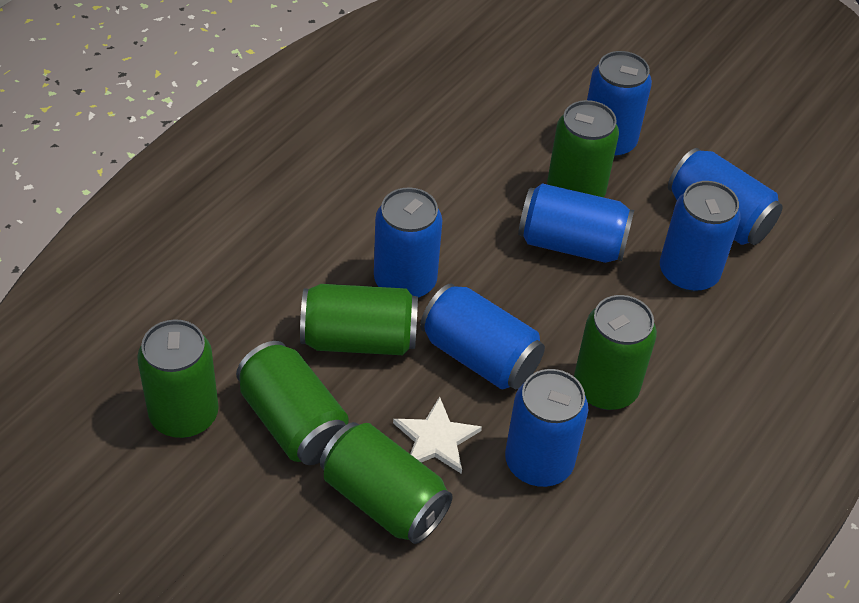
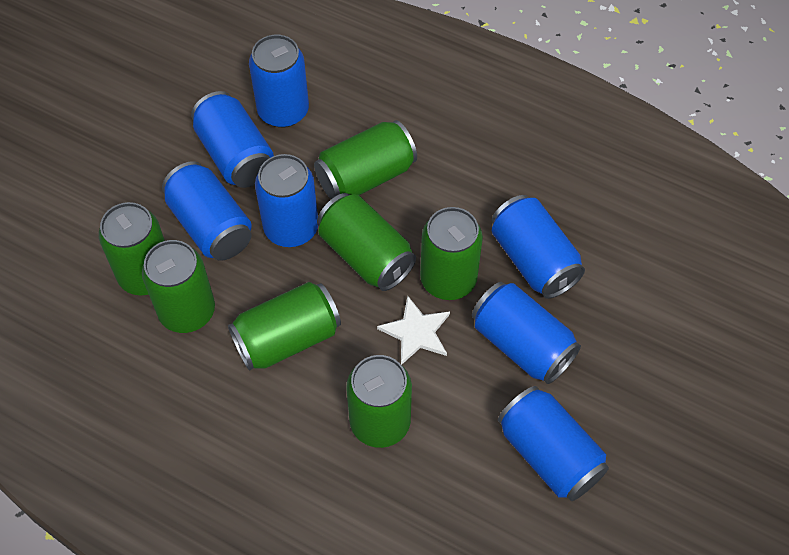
green can: 6 -> 7

